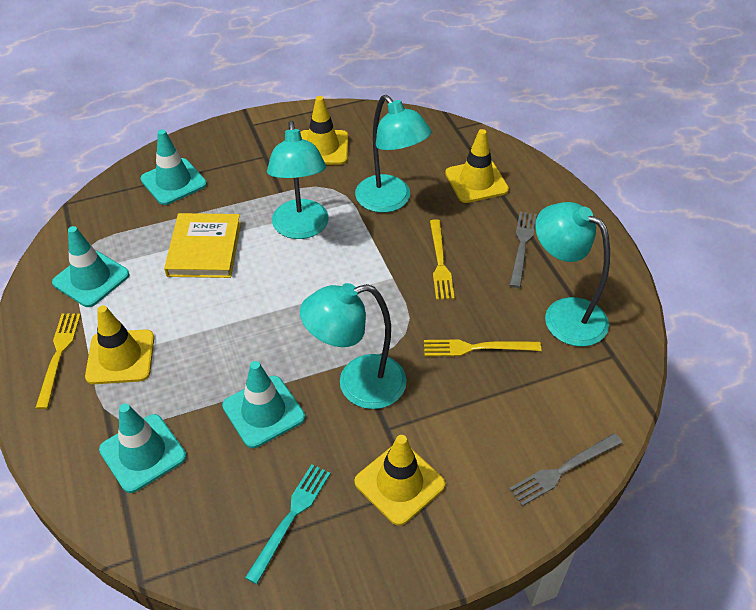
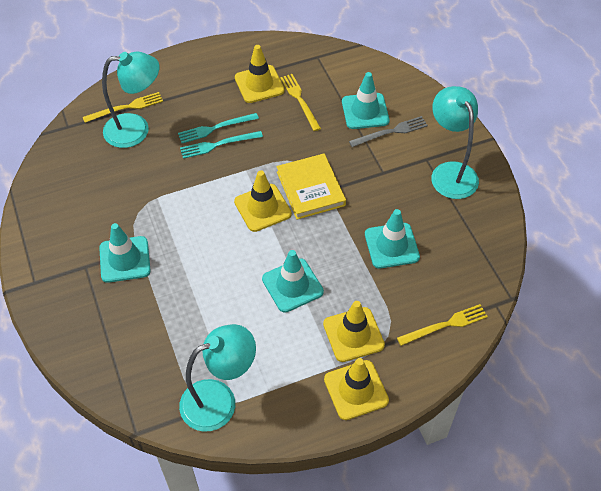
grey fork: 2 -> 1
turquoise fork: 1 -> 2
turquoise lamp: 4 -> 3

